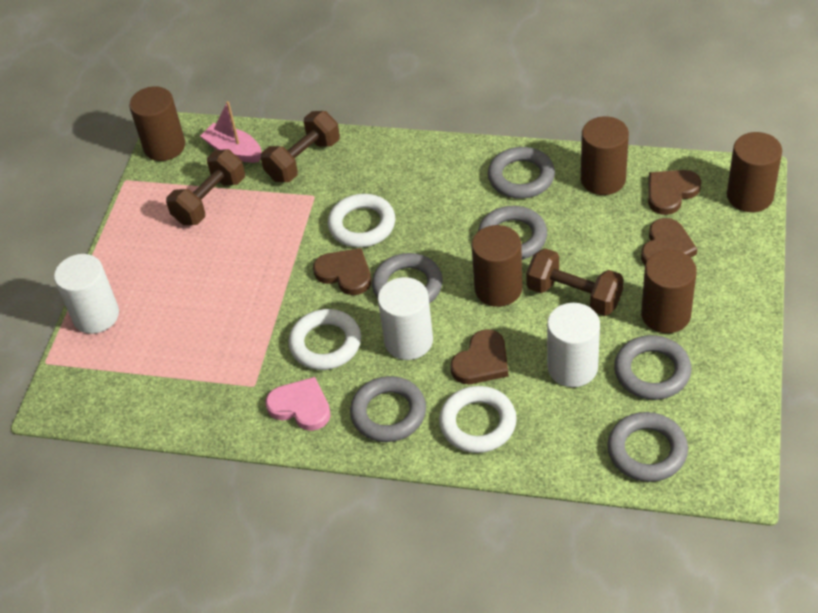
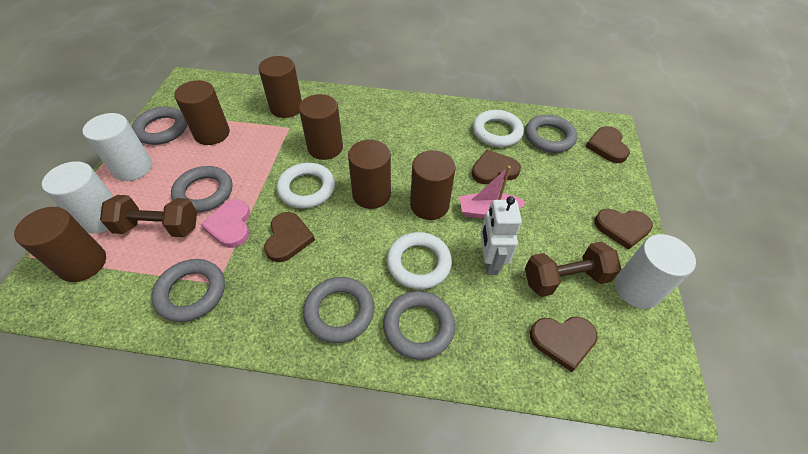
brown cylinder: 5 -> 6
brown dumbbell: 3 -> 2
brown heart: 4 -> 5
white robot: 0 -> 1

